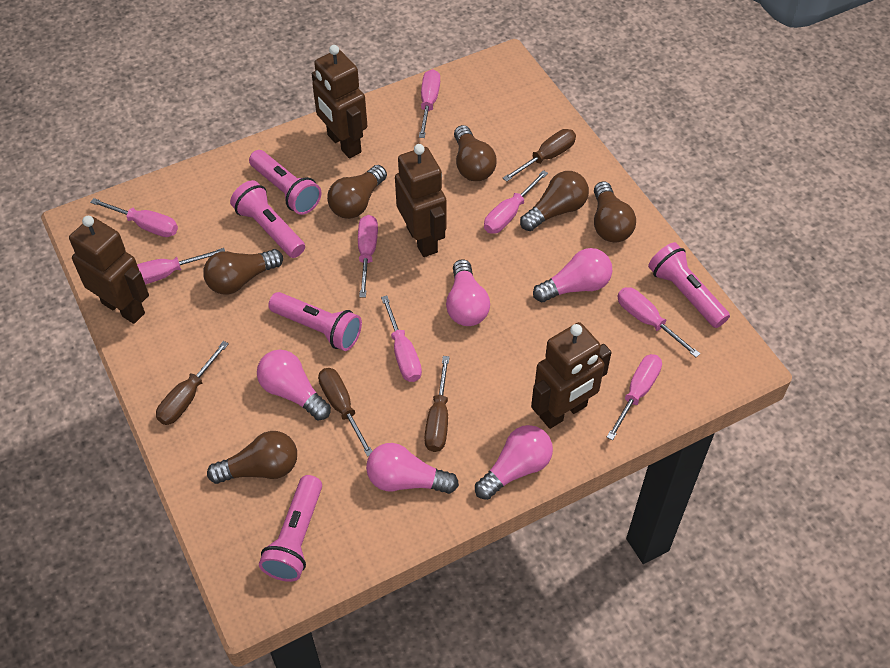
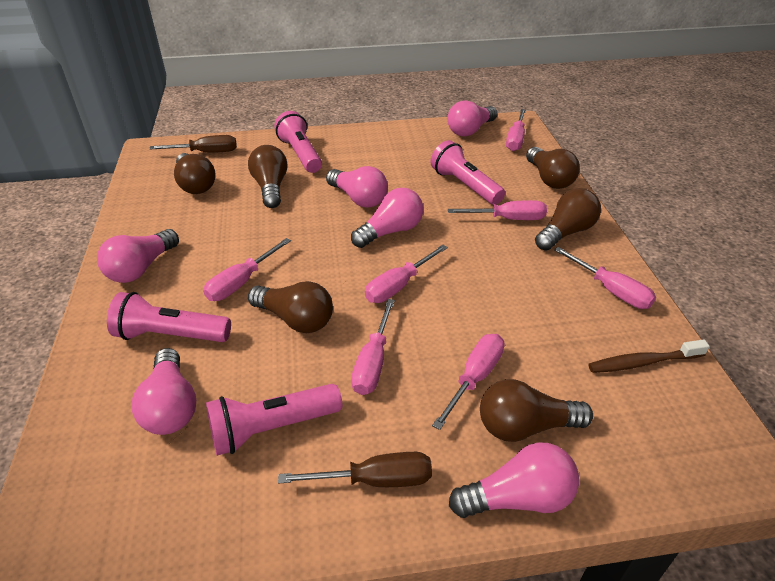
brown robot: 4 -> 0
brown screwdriver: 4 -> 2
brown toothbrush: 0 -> 1
pink flashlight: 5 -> 4
pink light bulb: 5 -> 6
pink screwdriver: 8 -> 7

